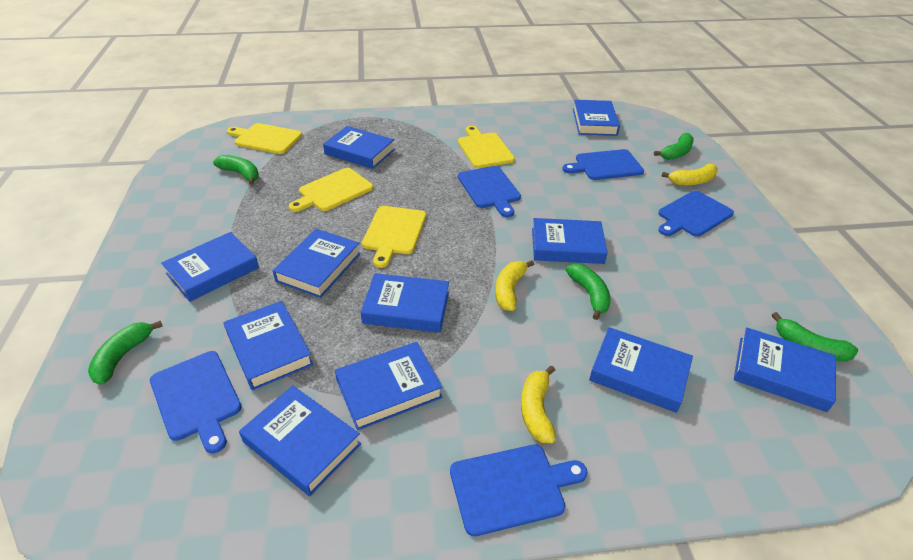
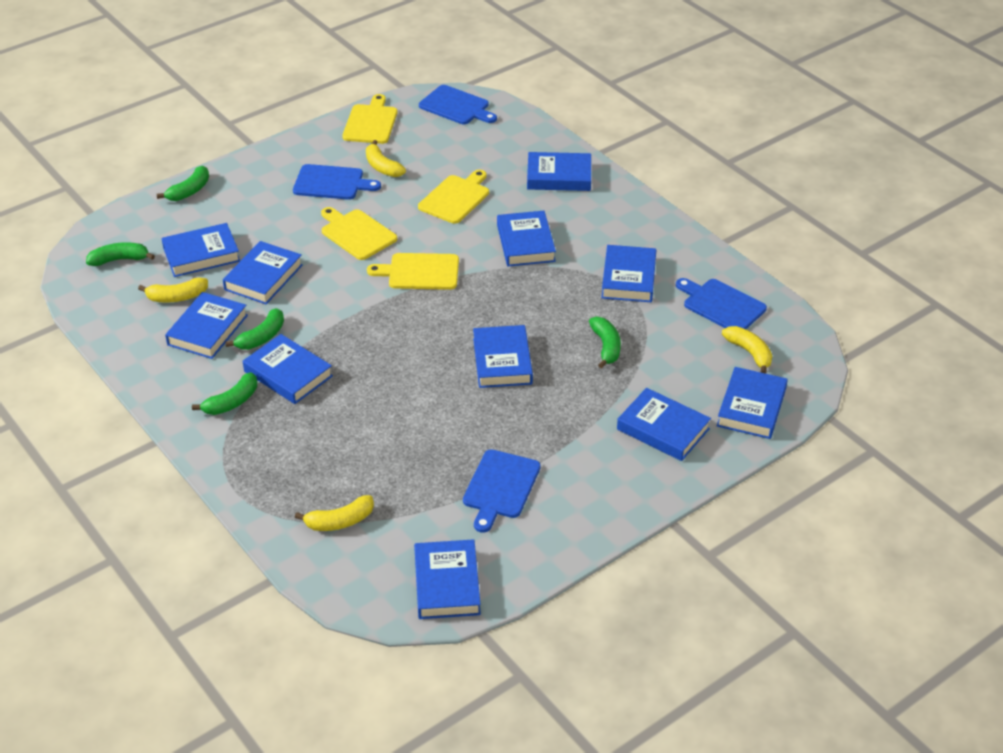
blue cutting board: 5 -> 4
yellow banana: 3 -> 4

